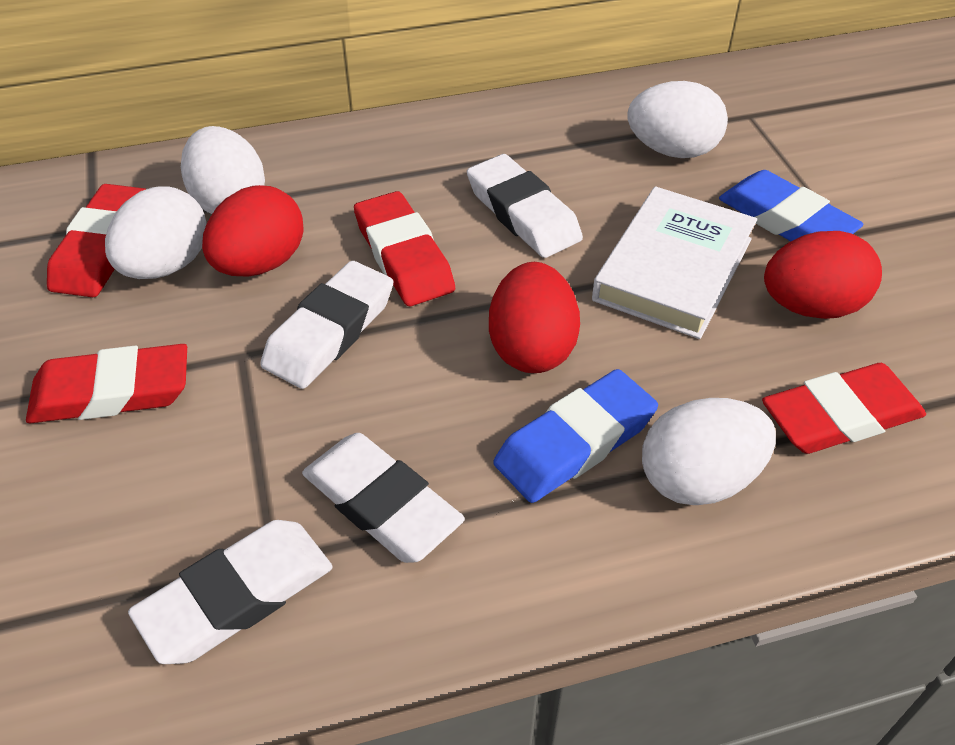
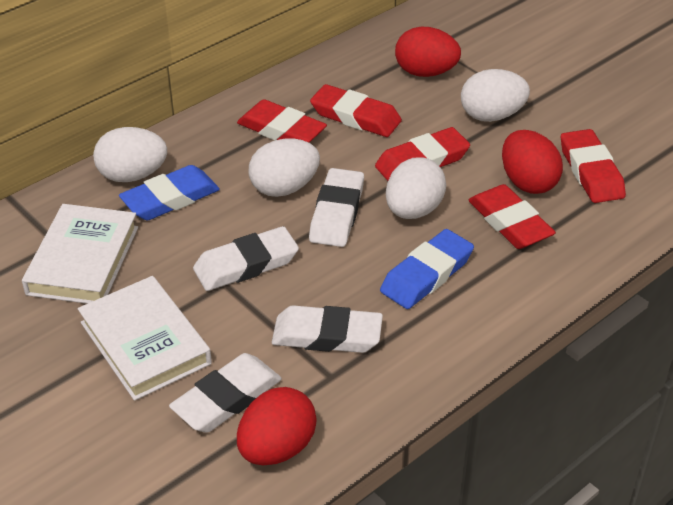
red eraser: 4 -> 5
white book: 1 -> 2

